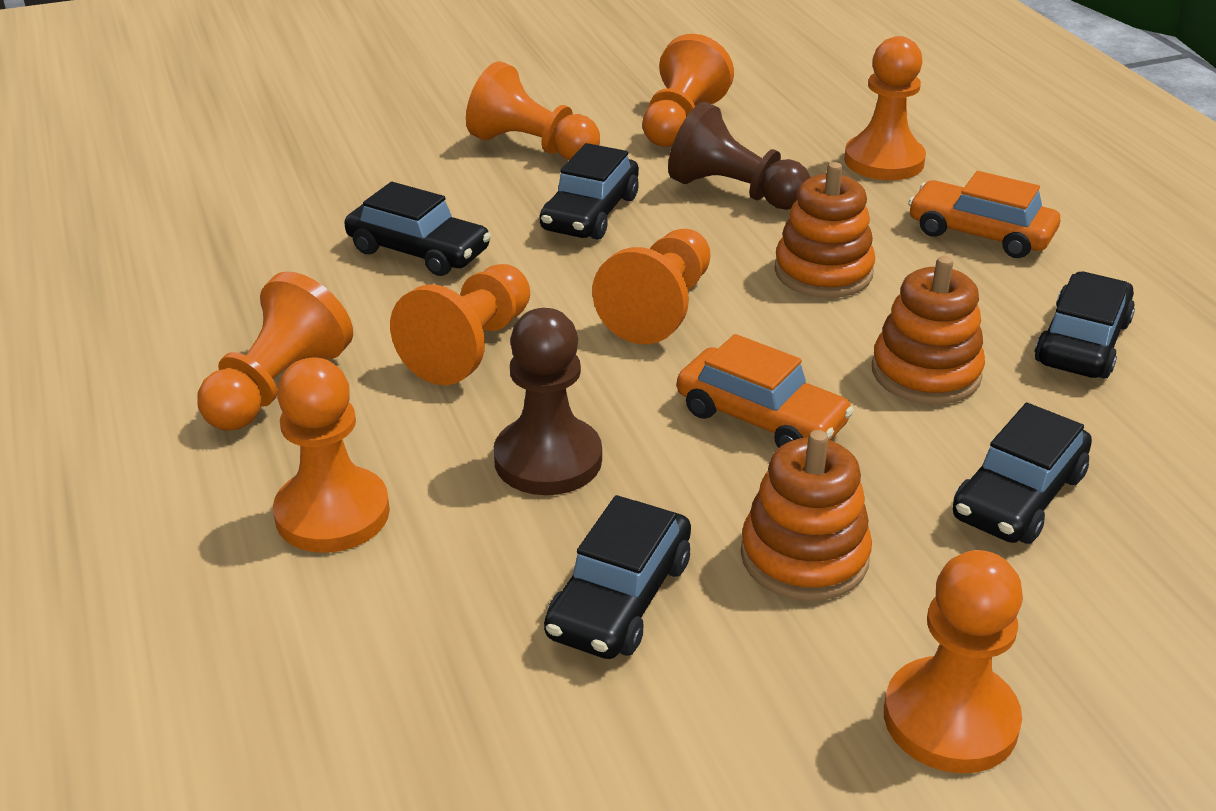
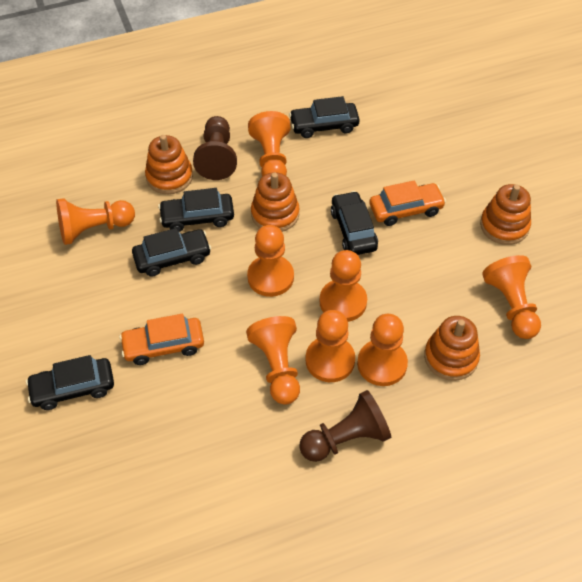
orange stacking toy: 3 -> 4

